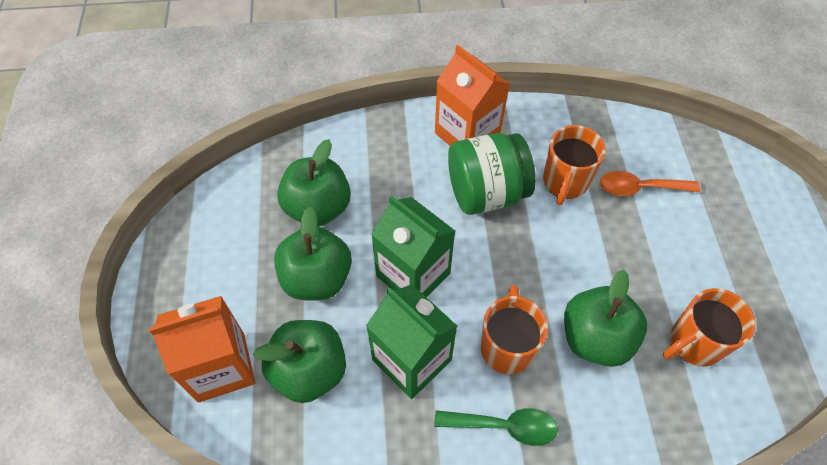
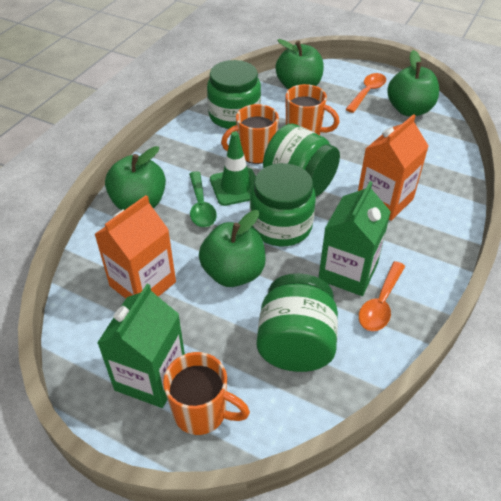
green jar: 1 -> 4
green traffic cone: 0 -> 1
orange spoon: 1 -> 2

